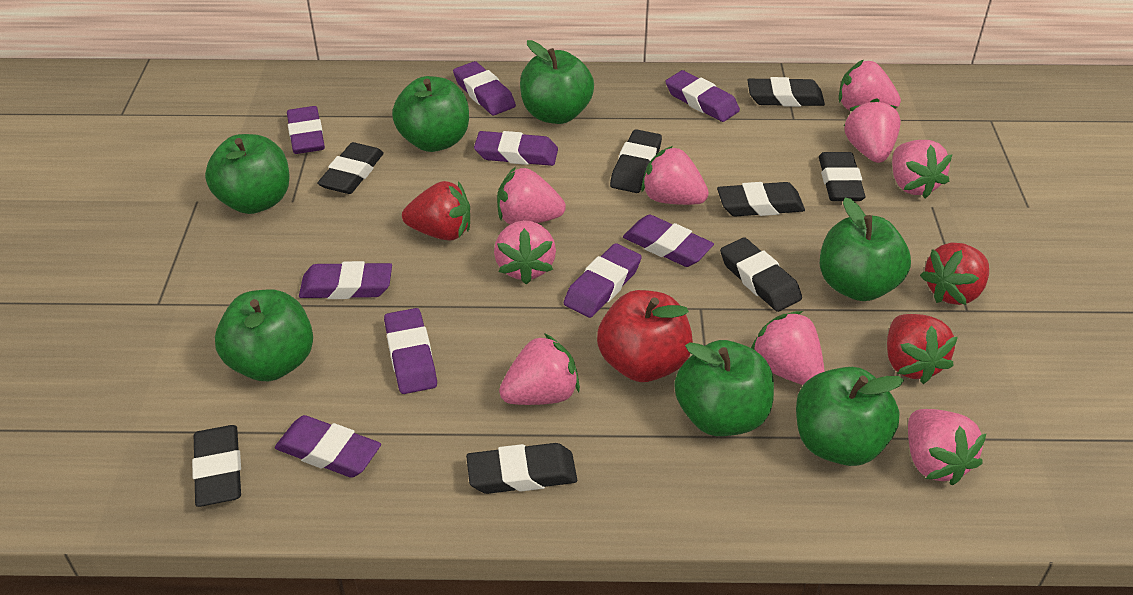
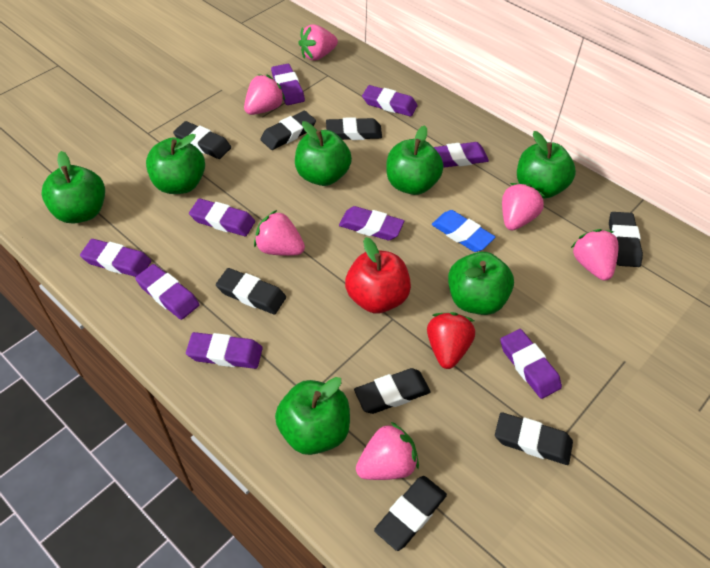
blue eraser: 0 -> 1
pink strawberry: 9 -> 6
red strawberry: 3 -> 1

